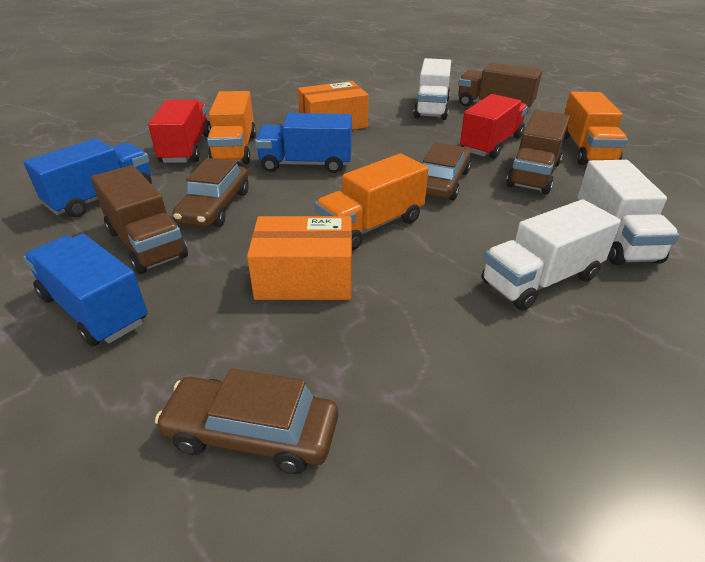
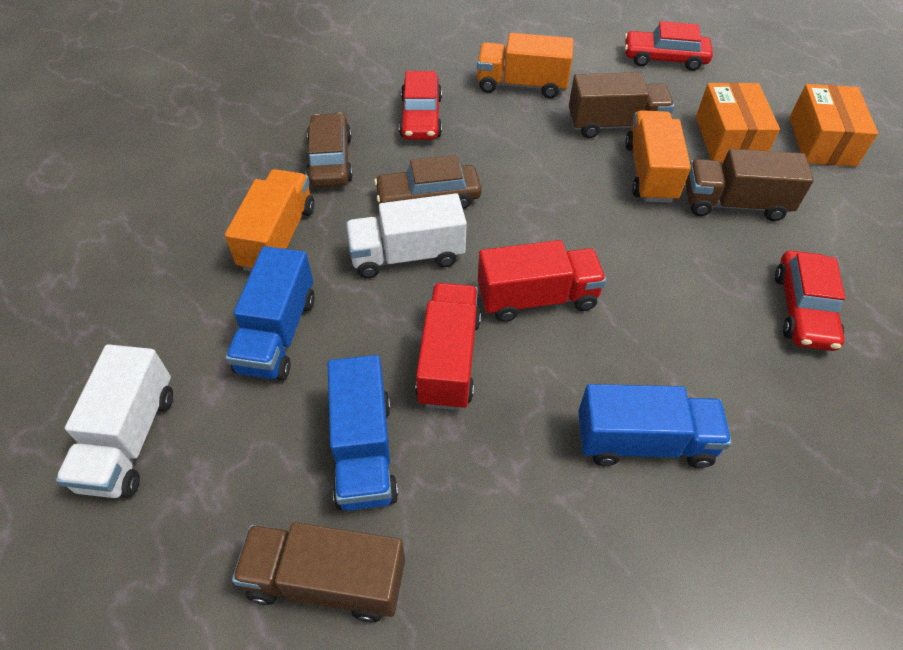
brown car: 3 -> 2
red car: 0 -> 3
white truck: 3 -> 2

